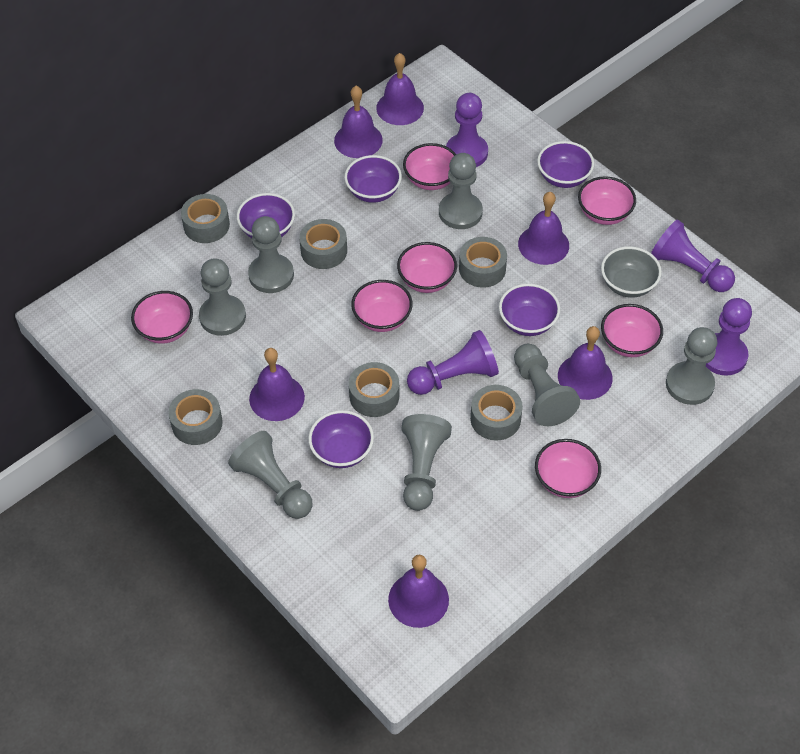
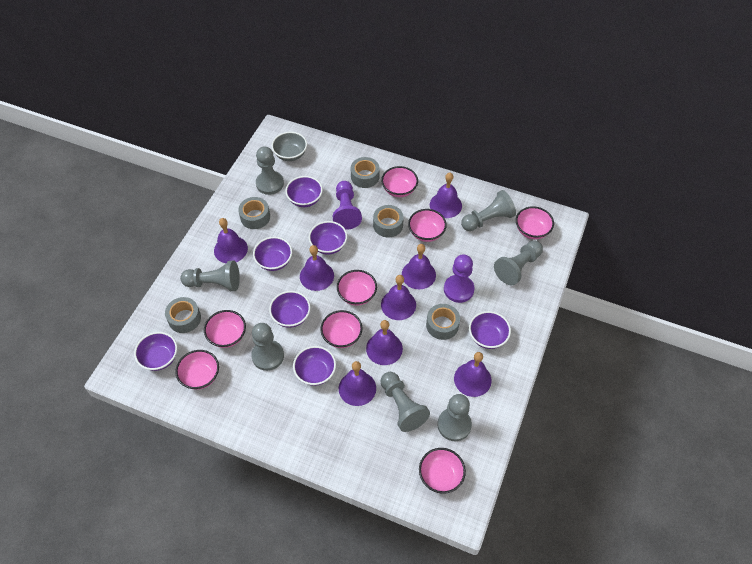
grey tape: 6 -> 5
pink bowl: 7 -> 8
purple bell: 6 -> 8
purple bowl: 5 -> 7
purple pawn: 4 -> 2

